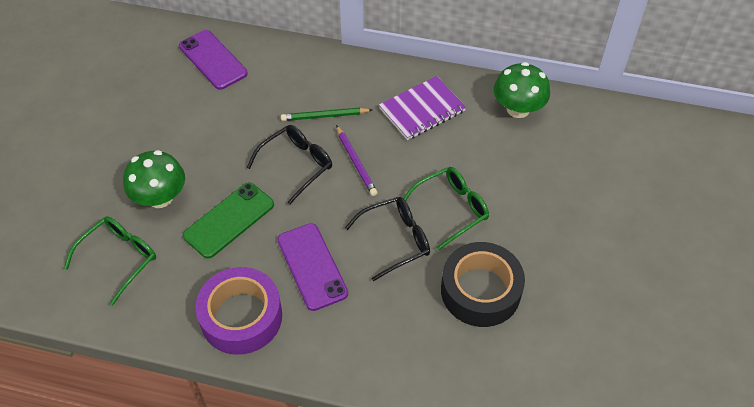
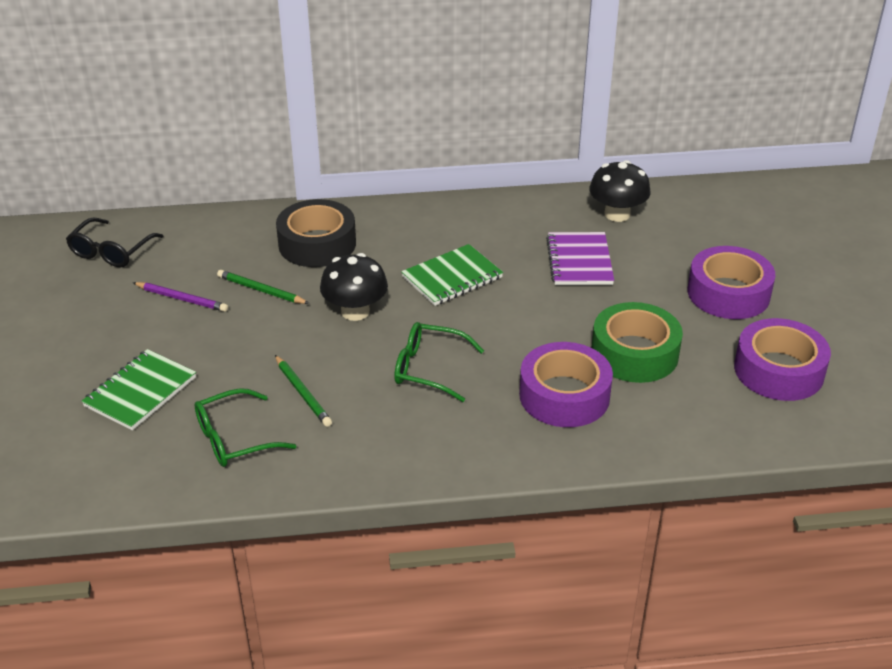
black glasses: 2 -> 1
black mushroom: 0 -> 2
green mushroom: 2 -> 0
green notebook: 0 -> 2
green pencil: 1 -> 2
green phone: 1 -> 0
green tape: 0 -> 1
purple phone: 2 -> 0
purple tape: 1 -> 3

